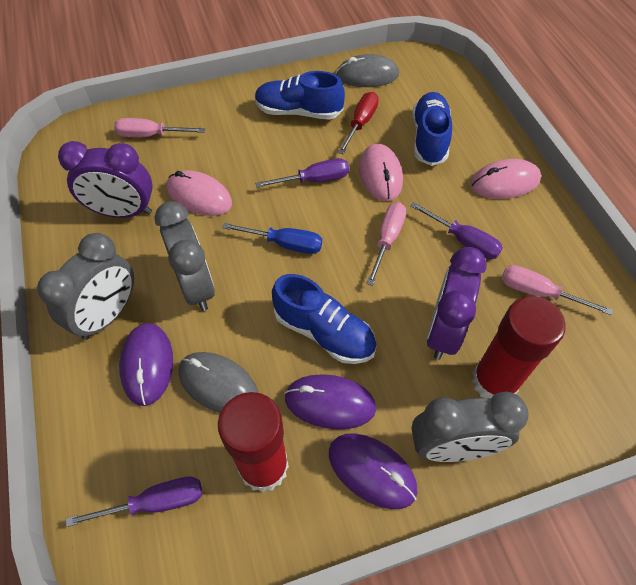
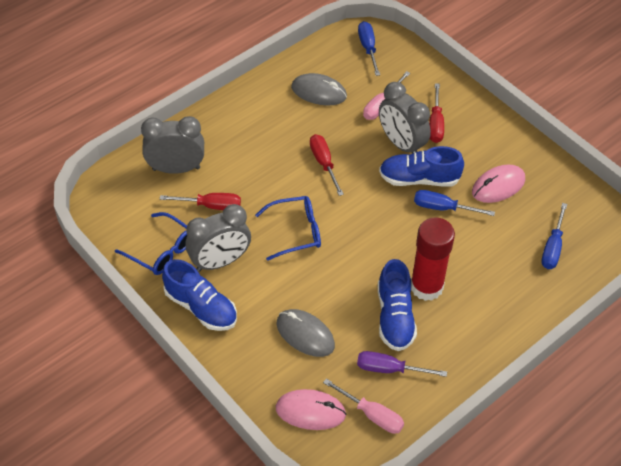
blue glasses: 0 -> 2
blue screwdriver: 1 -> 3
pink mouse: 3 -> 2
pink screwdriver: 3 -> 2
purple clock: 2 -> 0
purple mouse: 3 -> 0
purple screwdriver: 3 -> 1
red glue stick: 2 -> 1
red screwdriver: 1 -> 3

